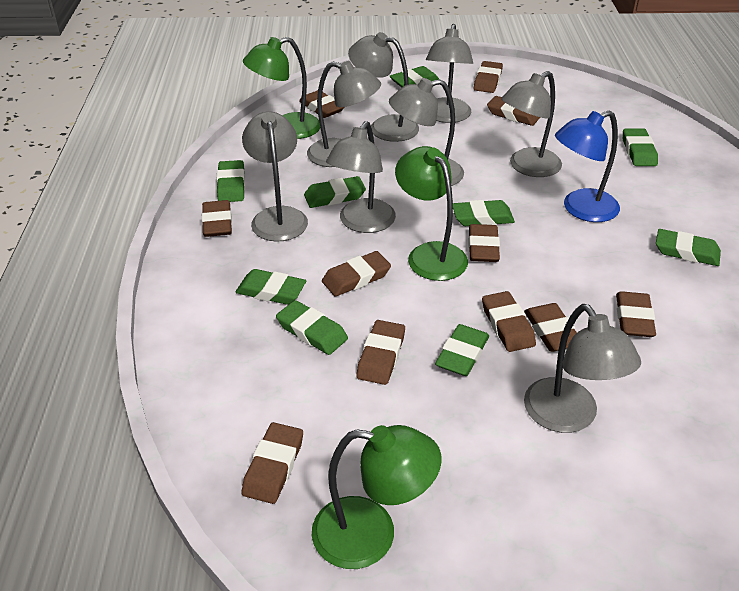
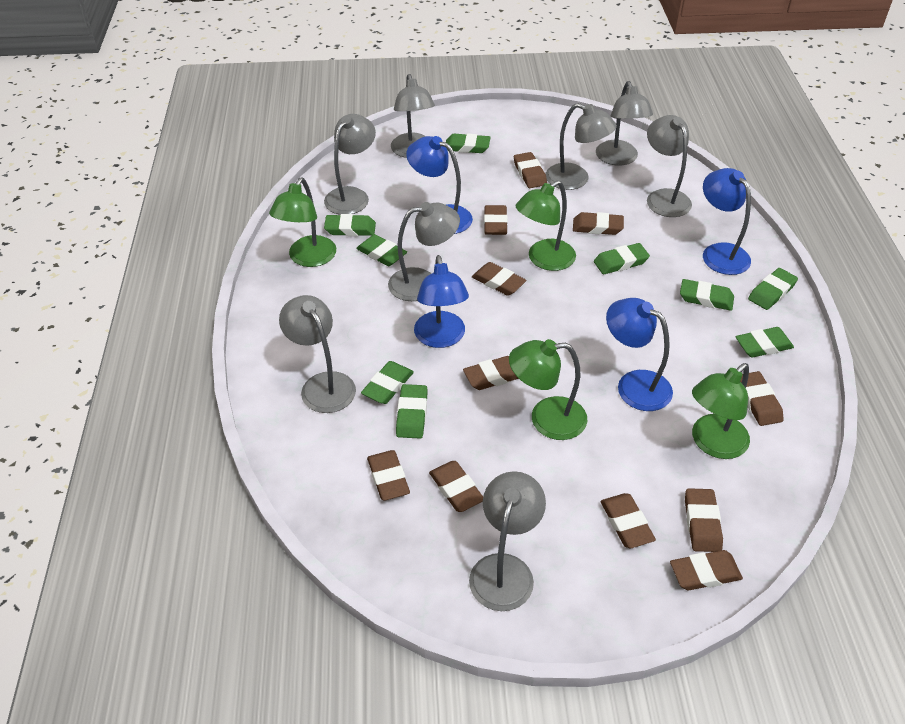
blue lamp: 1 -> 4
green lamp: 3 -> 4

